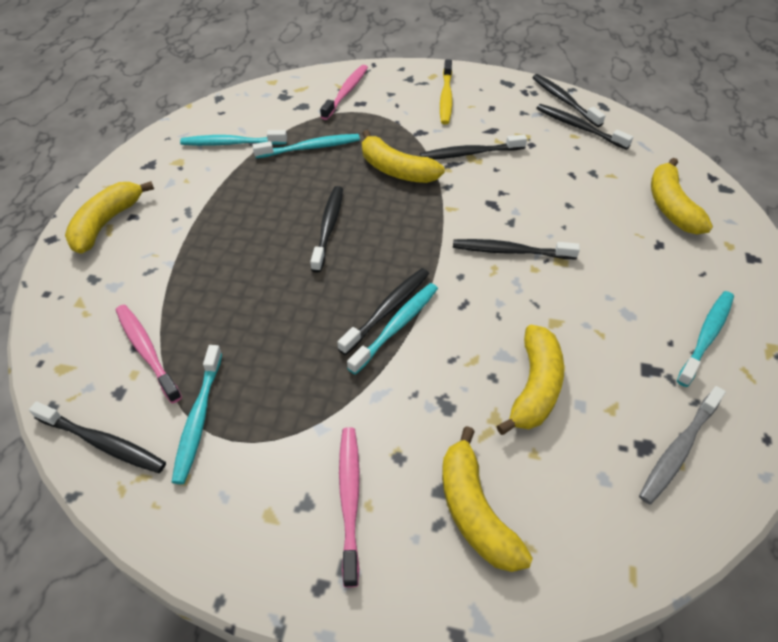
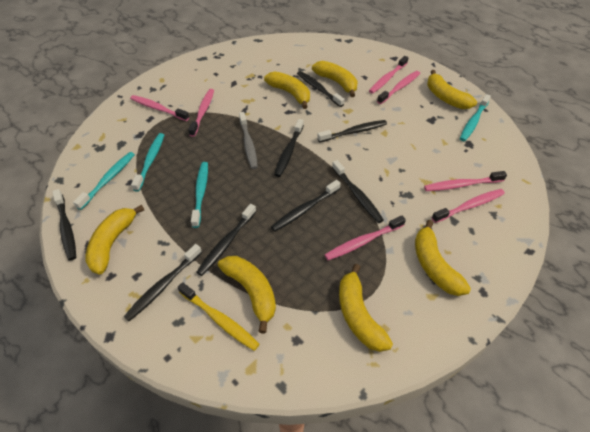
black toothbrush: 7 -> 8
pink toothbrush: 3 -> 7
turquoise toothbrush: 5 -> 4
yellow banana: 5 -> 7

